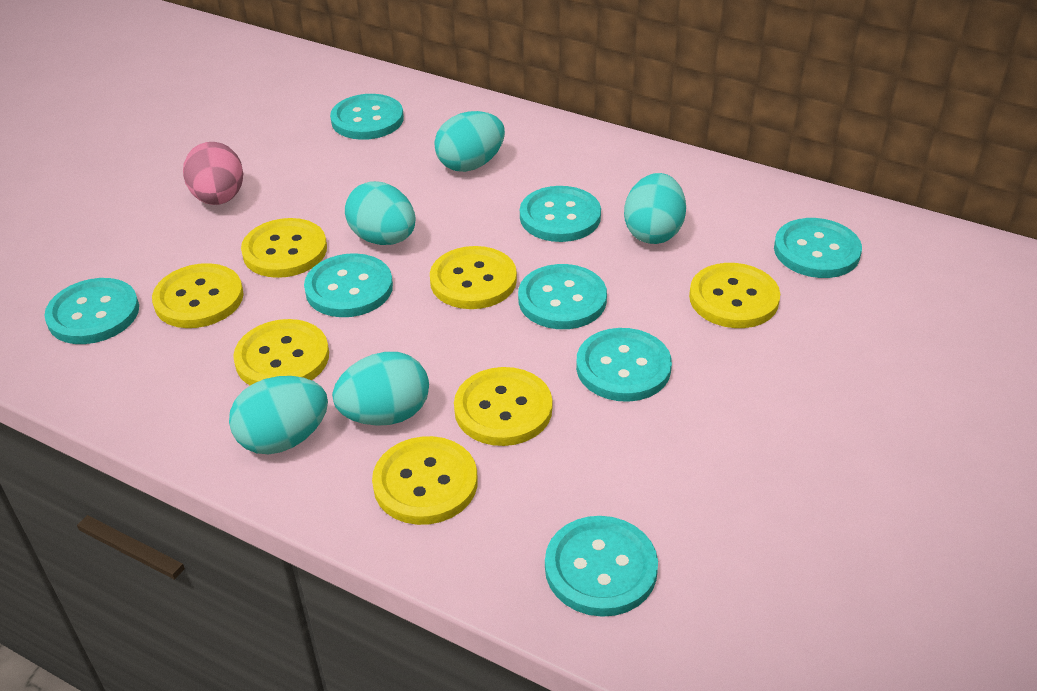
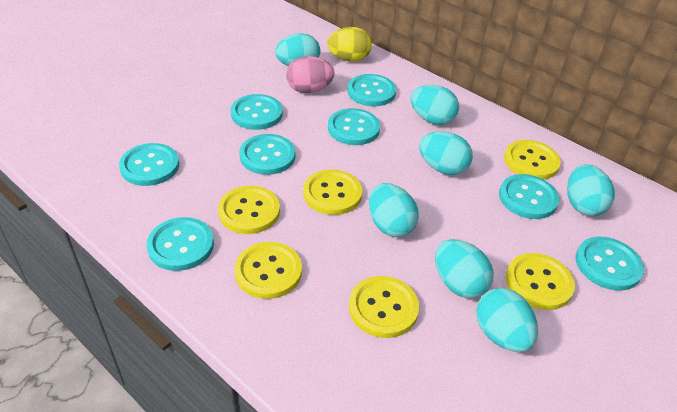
turquoise egg: 5 -> 7
yellow button: 7 -> 6
yellow egg: 0 -> 1

